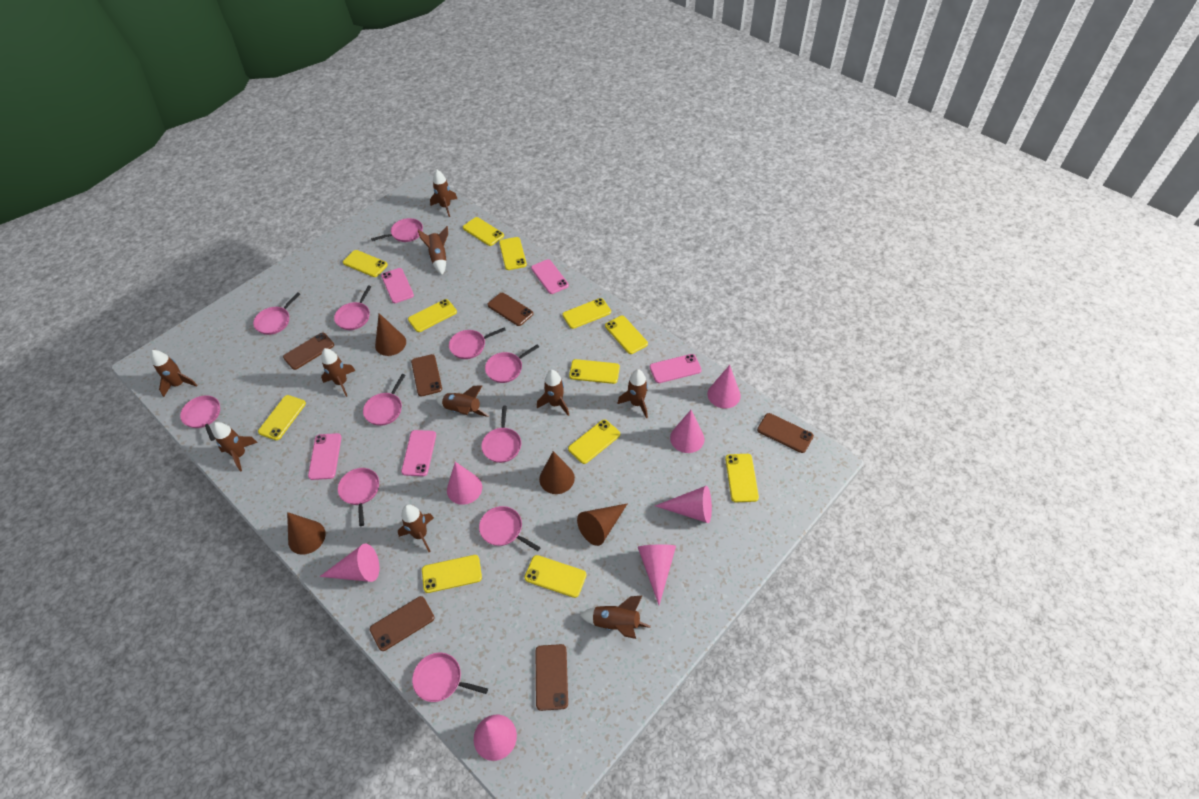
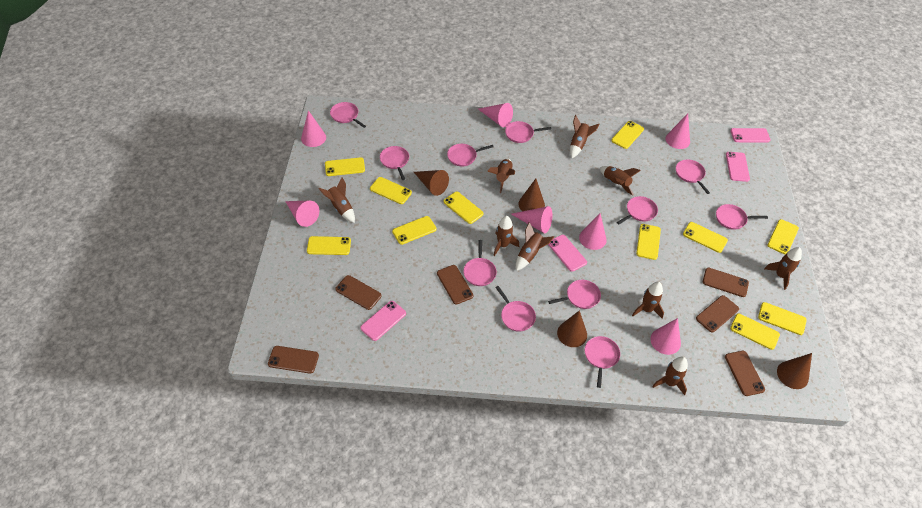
brown rocket: 10 -> 9
pink phone: 5 -> 4
yellow phone: 12 -> 11

